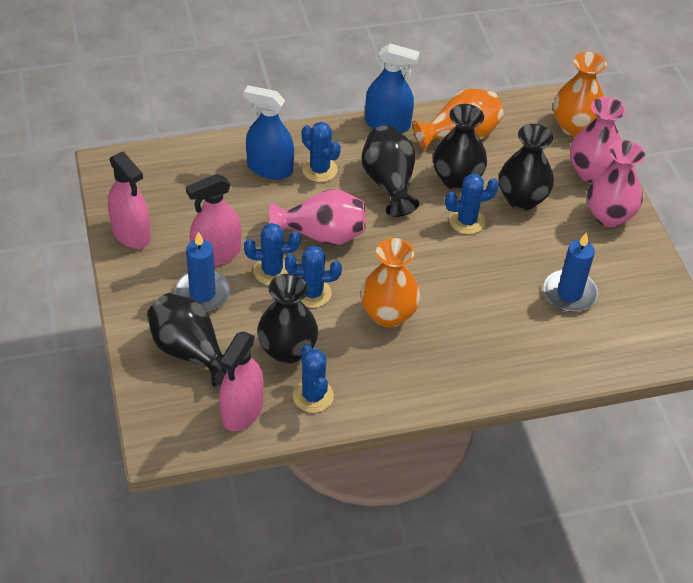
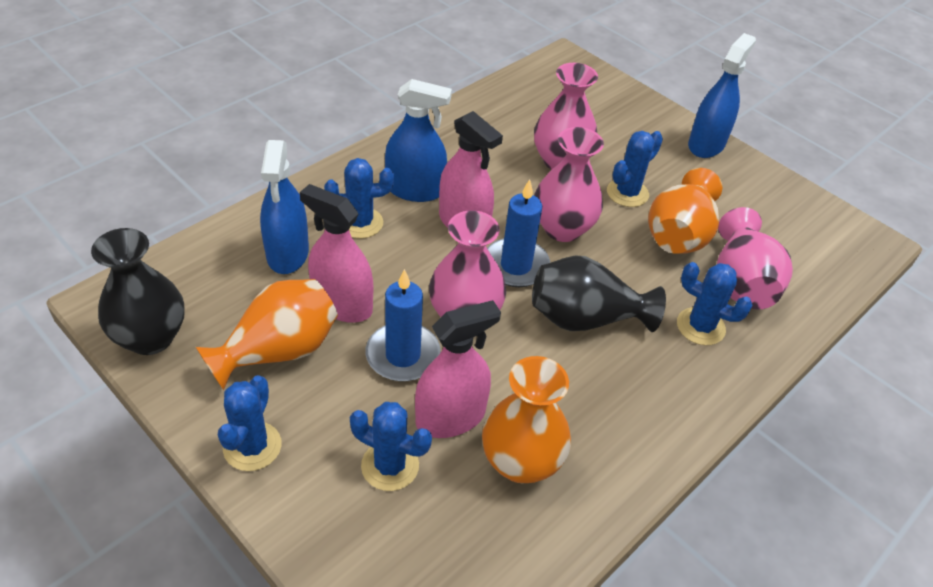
black vase: 5 -> 2
blue spray bottle: 2 -> 3
pink vase: 3 -> 4

